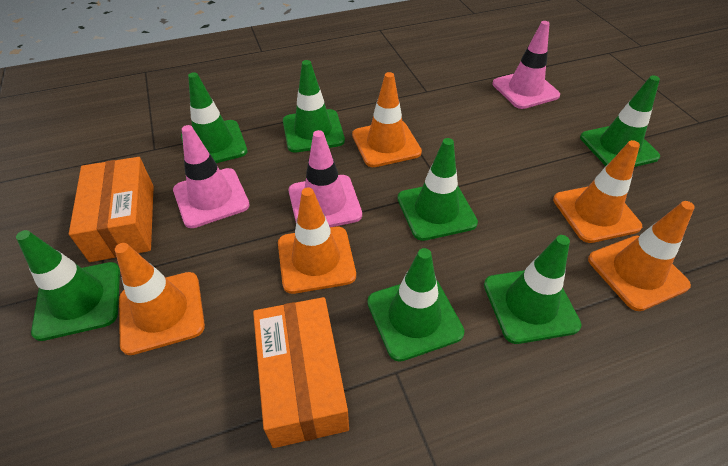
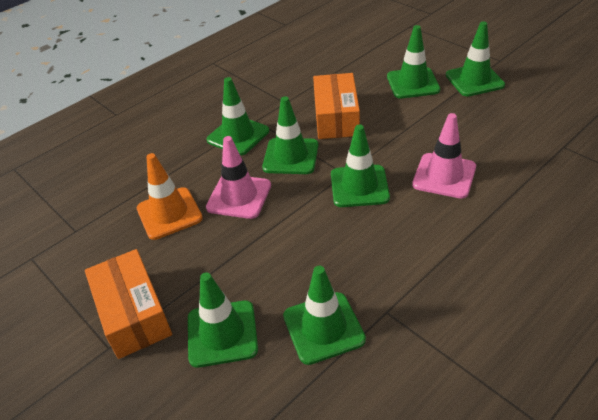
orange traffic cone: 5 -> 1
pink traffic cone: 3 -> 2

